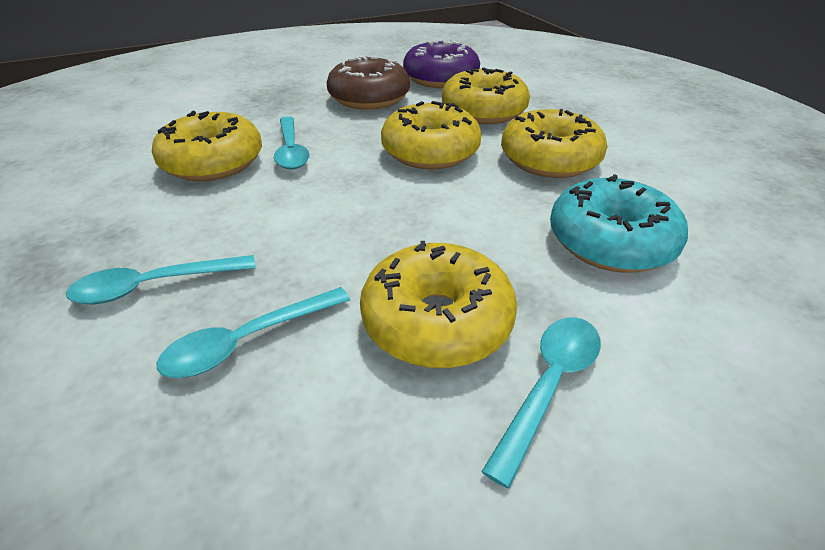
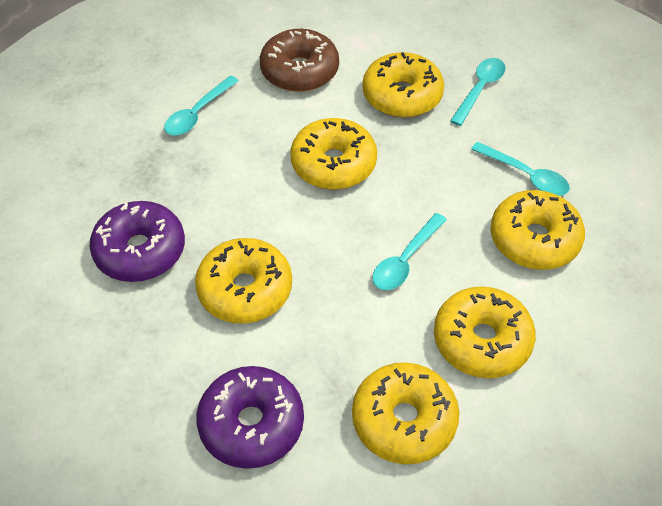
purple donut: 1 -> 2
turquoise donut: 1 -> 0
yellow donut: 5 -> 6

